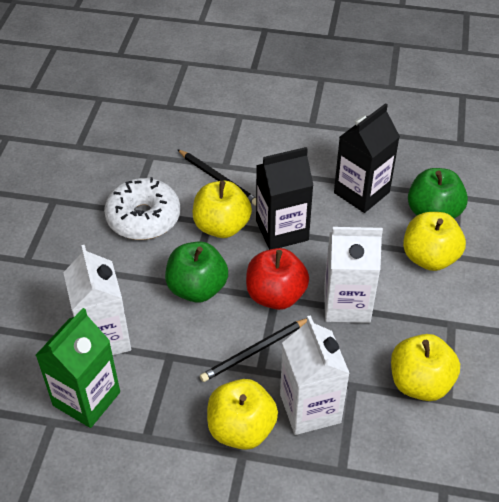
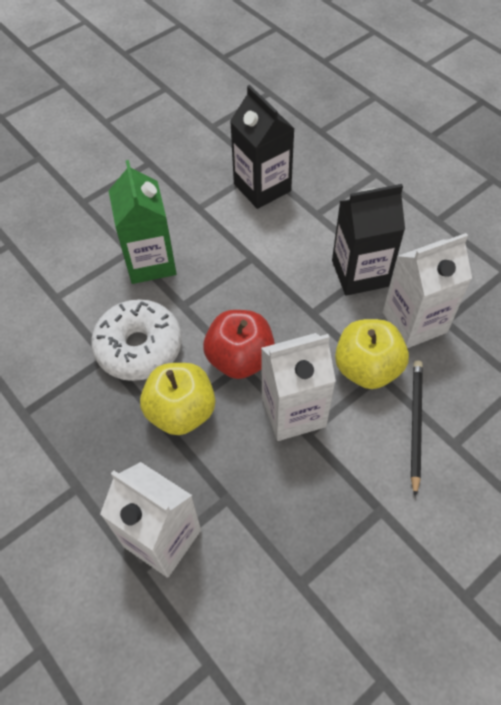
black pencil: 2 -> 1
green apple: 2 -> 0
yellow apple: 4 -> 2

